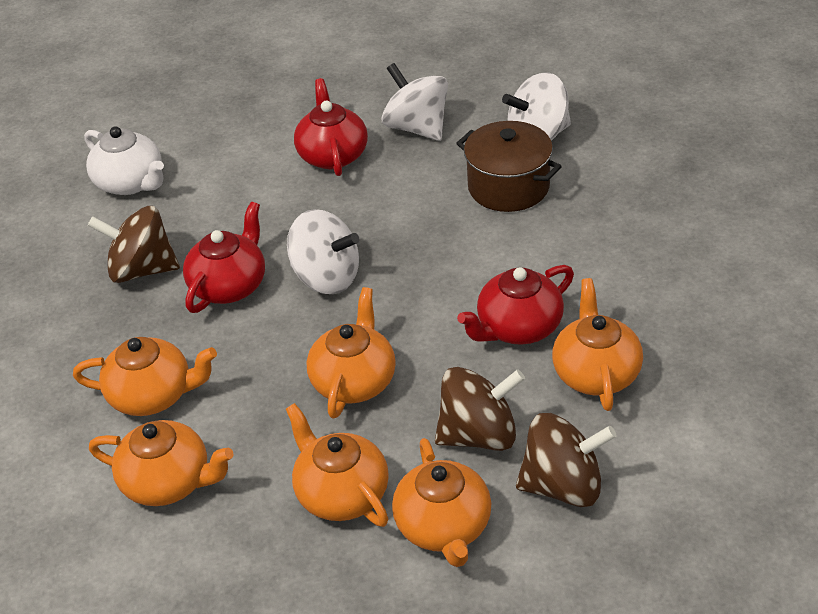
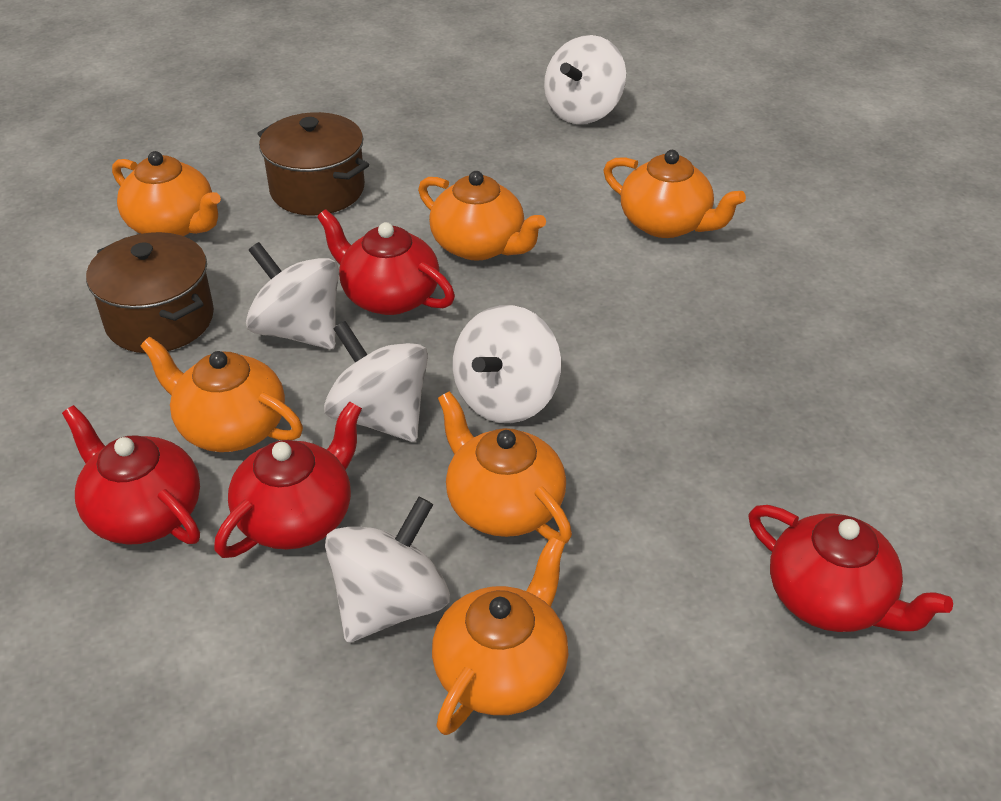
brown pot: 1 -> 2
brown spinning top: 3 -> 0
red teapot: 3 -> 4
white spinning top: 3 -> 5
white teapot: 1 -> 0

